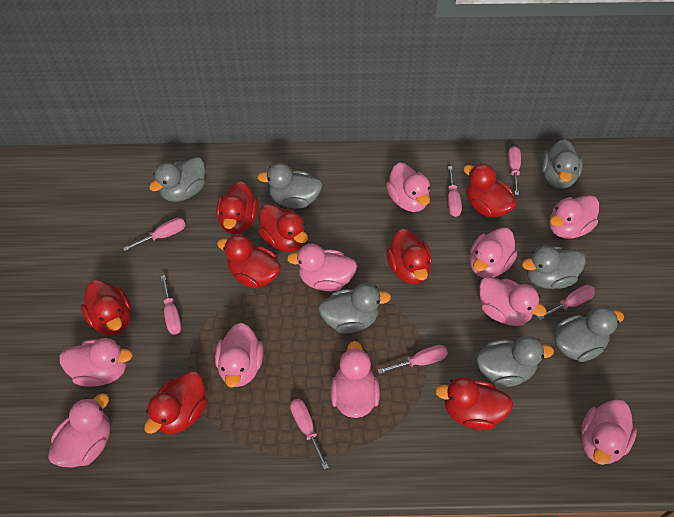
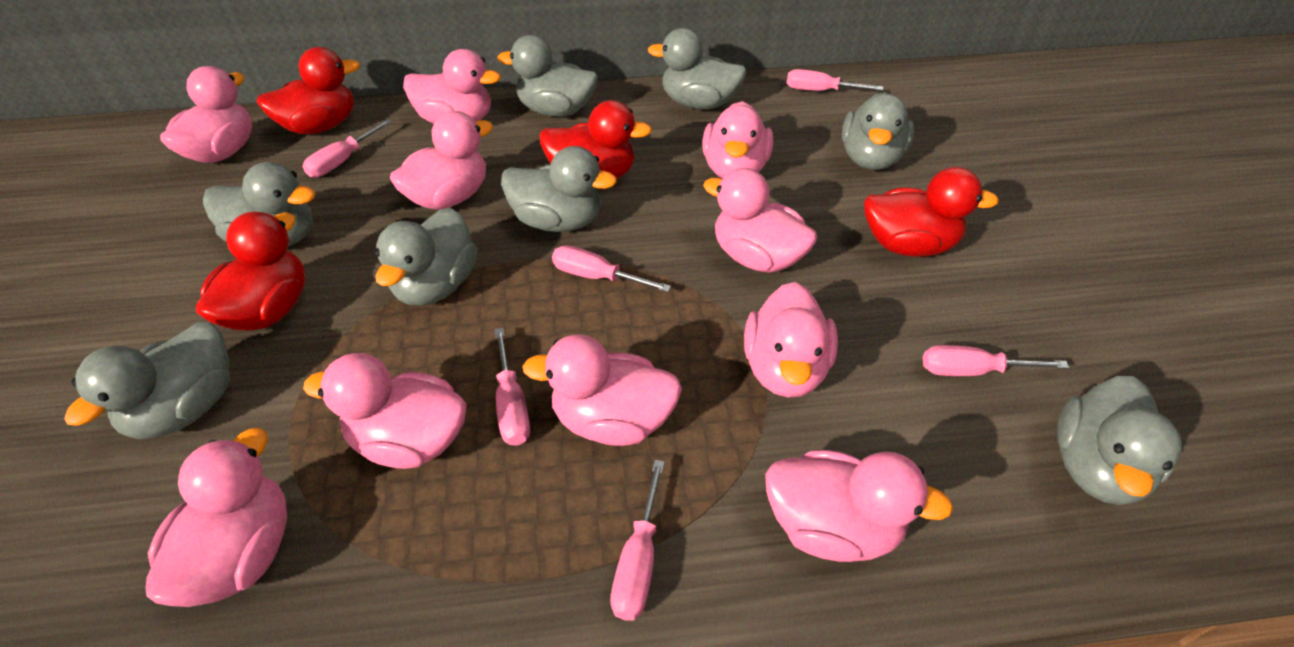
grey duck: 7 -> 8
pink screwdriver: 7 -> 6
red duck: 8 -> 4

